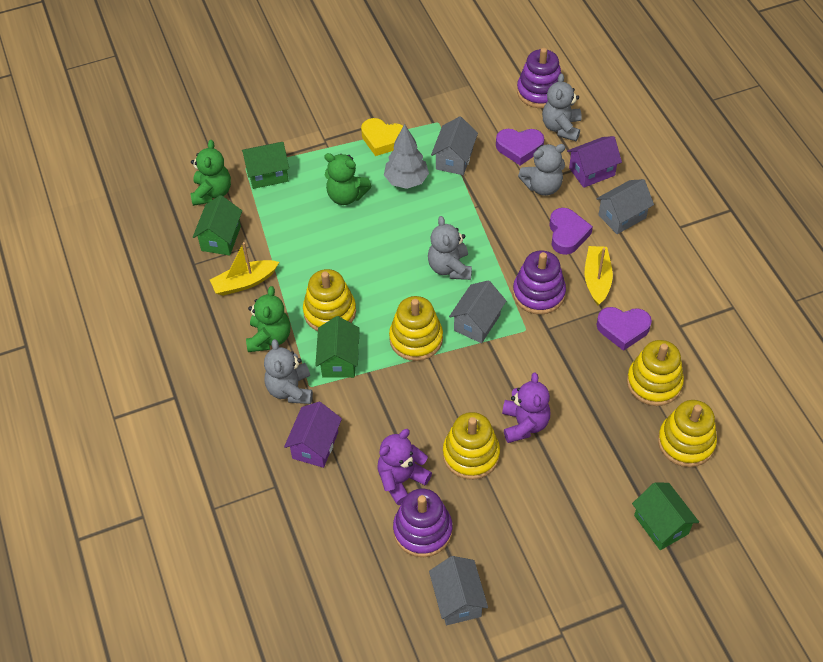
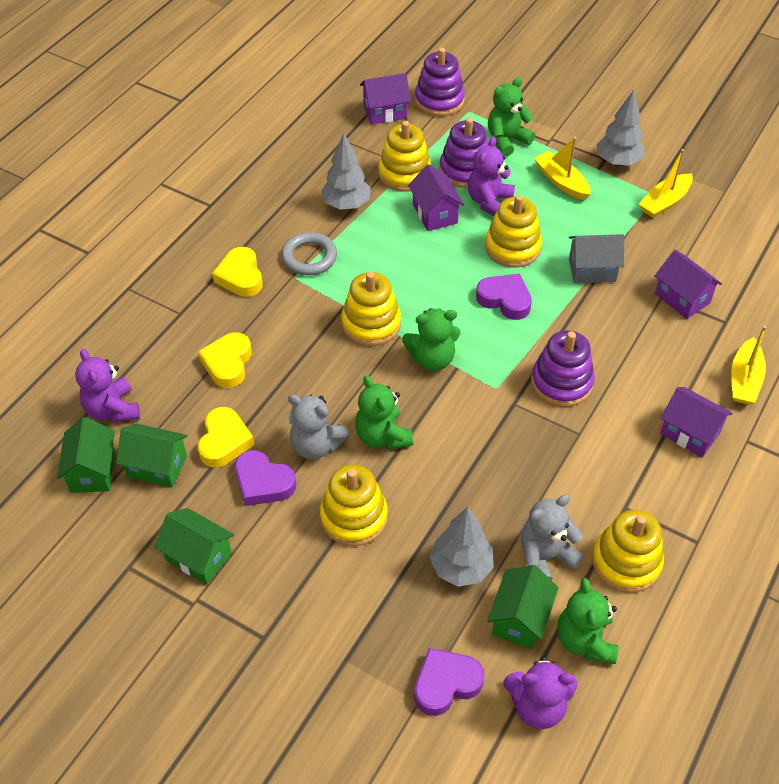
green teddy bear: 3 -> 4
grey house: 4 -> 1
grey ring: 0 -> 1
grey teddy bear: 4 -> 2
grey tree: 1 -> 3
purple house: 2 -> 4
purple teddy bear: 2 -> 3
yellow boat: 2 -> 3
yellow heart: 1 -> 3

